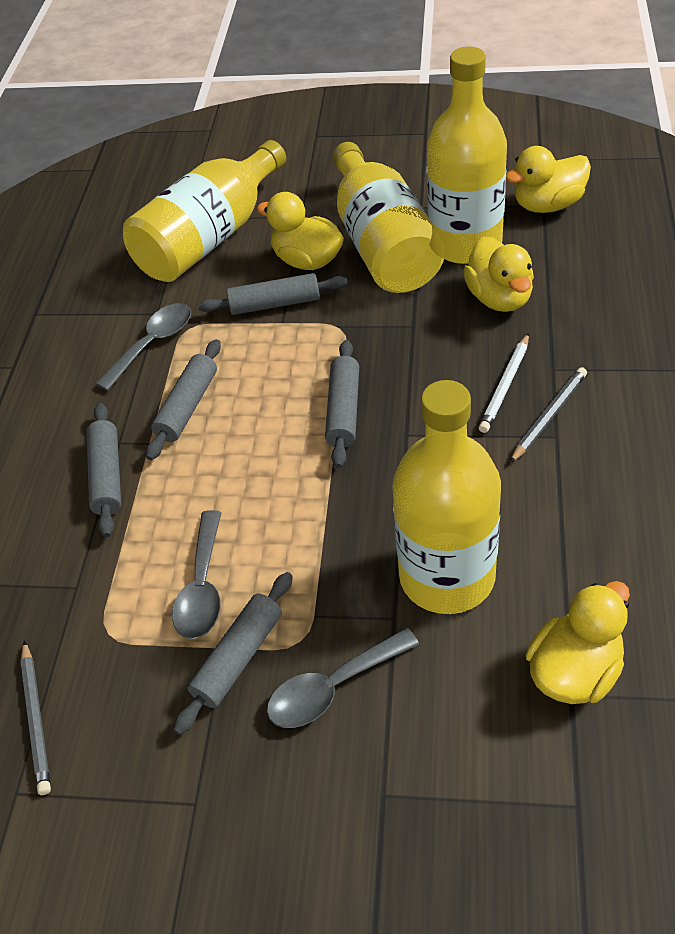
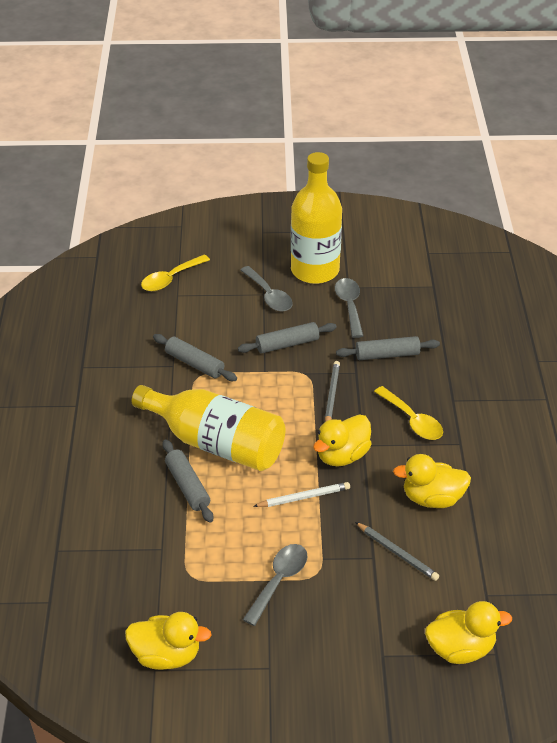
grey rolling pin: 5 -> 4
yellow bottle: 4 -> 2
yellow spoon: 0 -> 2

